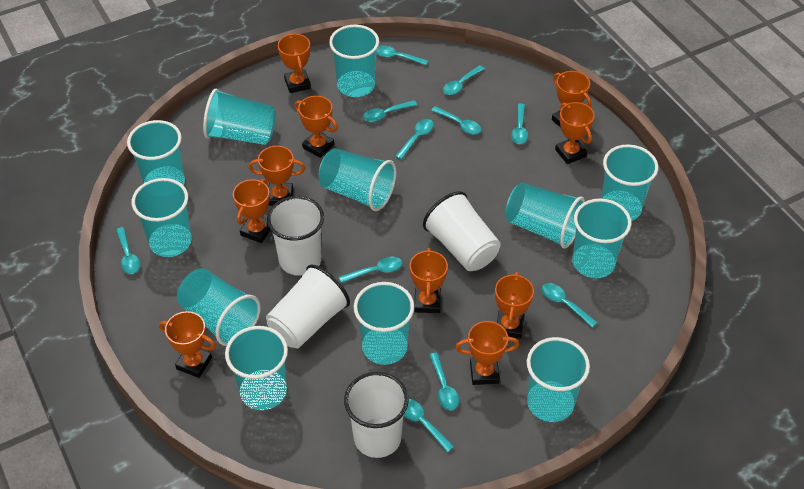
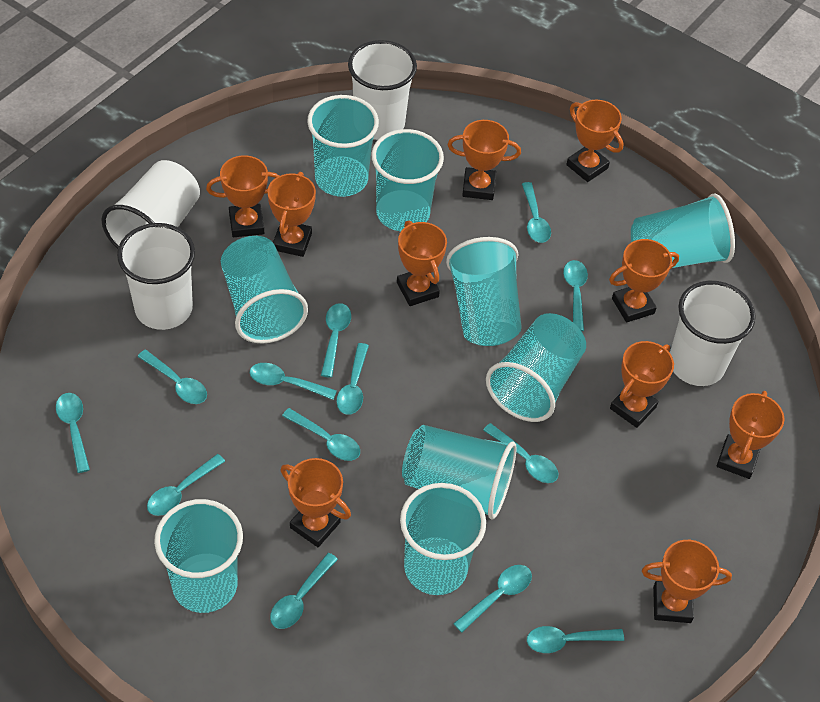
turquoise cup: 12 -> 9
turquoise spoon: 11 -> 13

